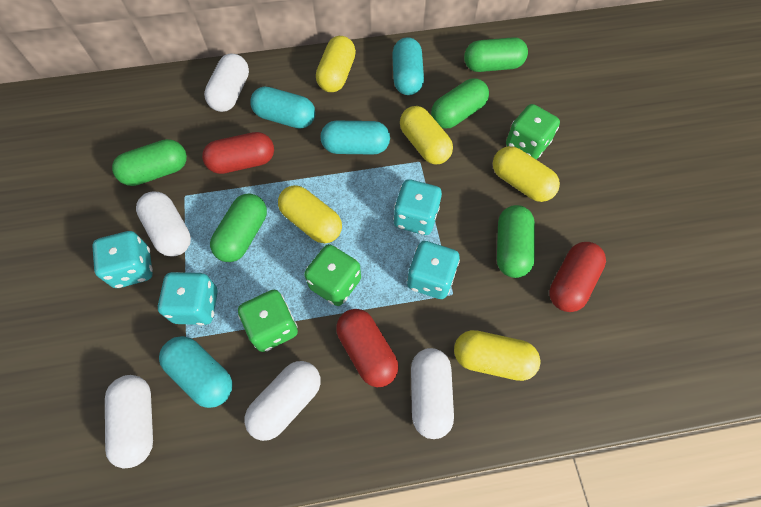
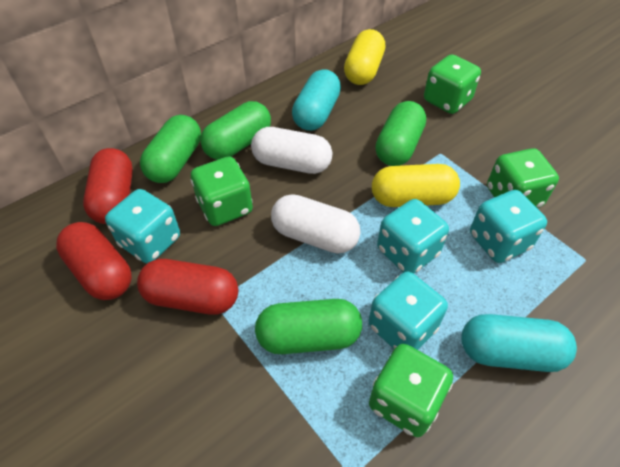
green capsule: 5 -> 4
green dice: 3 -> 4
turquoise capsule: 4 -> 2
white capsule: 5 -> 2
yellow capsule: 5 -> 2

